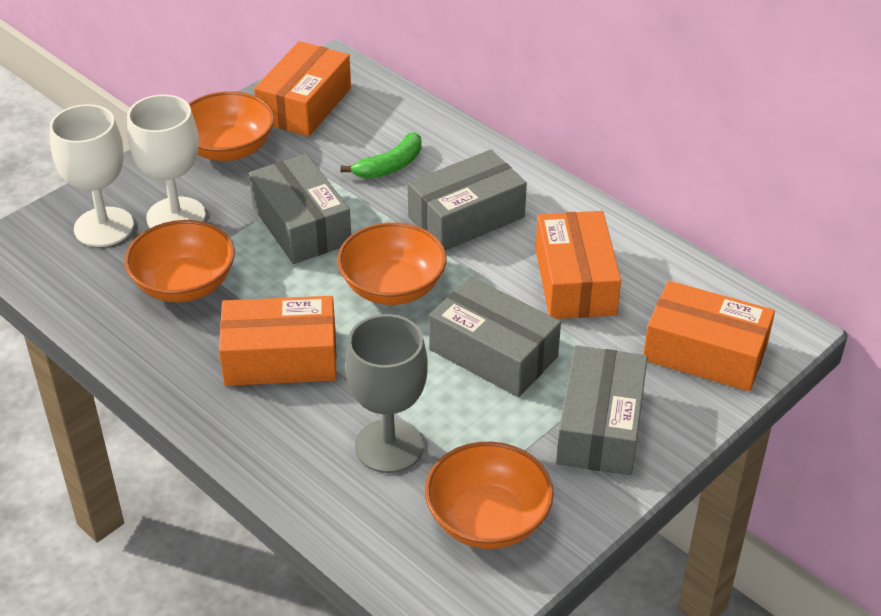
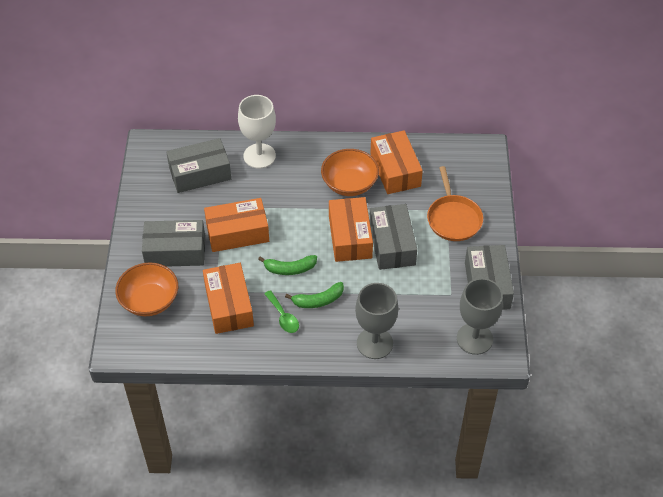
green banana: 1 -> 2
green spoon: 0 -> 1
grey goblet: 1 -> 2
orange bowl: 4 -> 2
orange pan: 0 -> 1
white goblet: 2 -> 1

